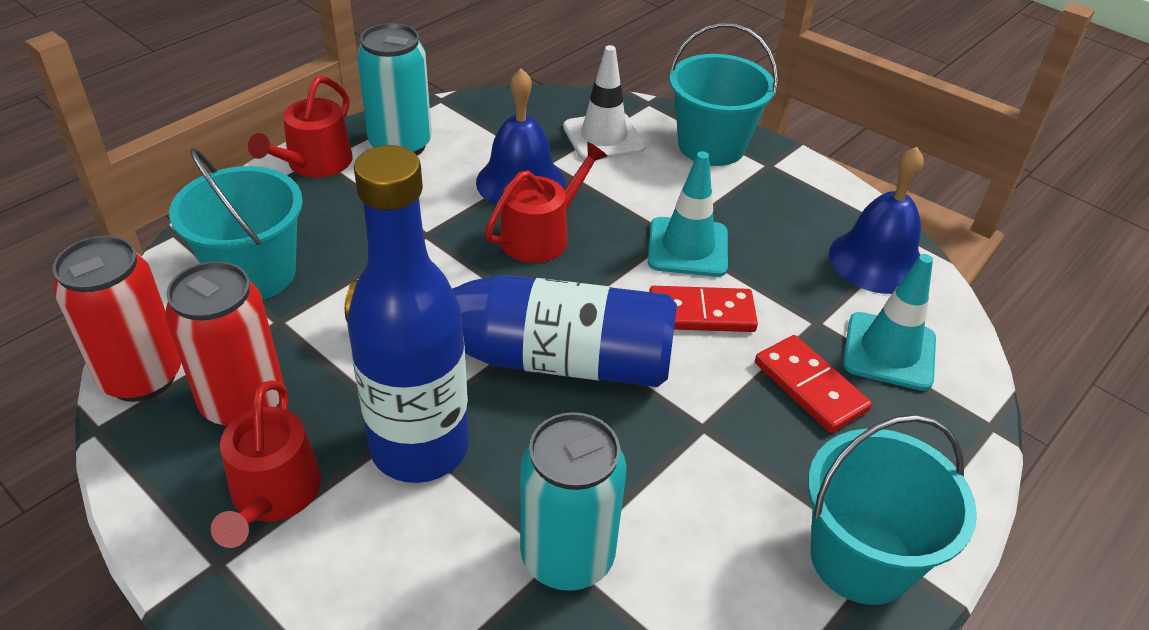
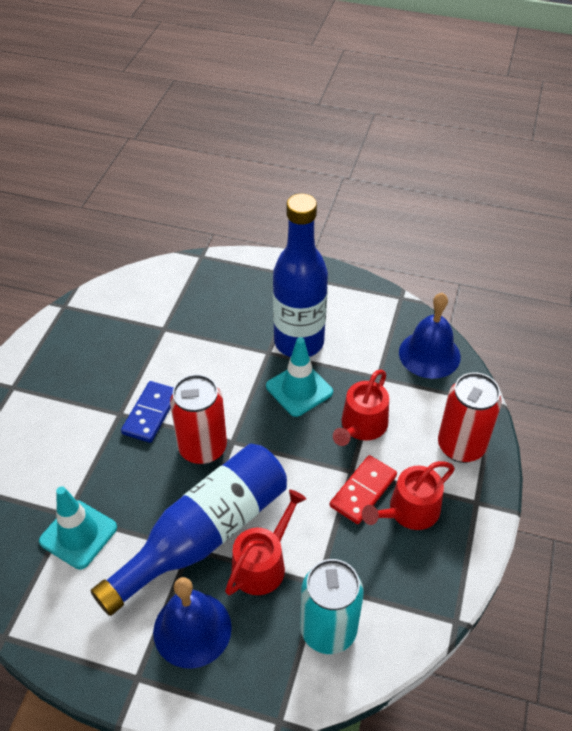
blue domino: 0 -> 1
red domino: 2 -> 1
turquoise bucket: 3 -> 0
turquoise can: 2 -> 1
white traffic cone: 1 -> 0

